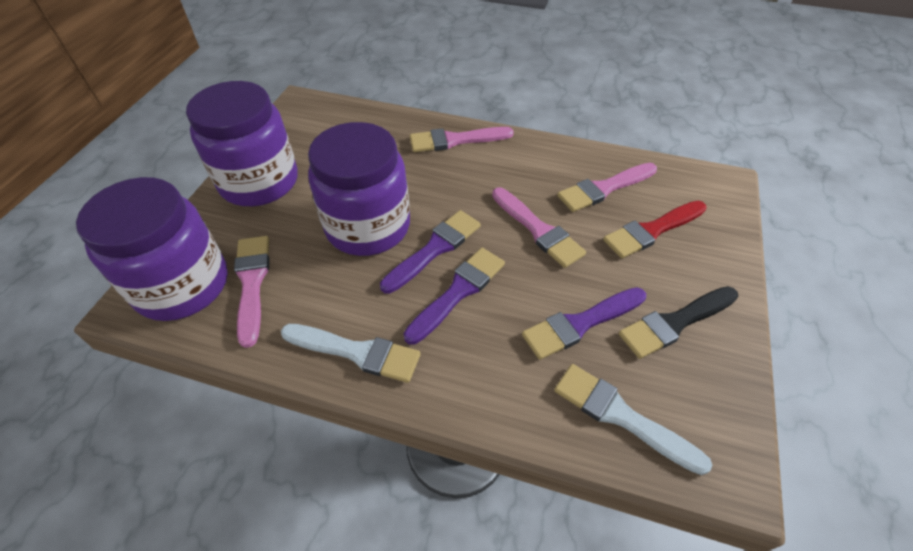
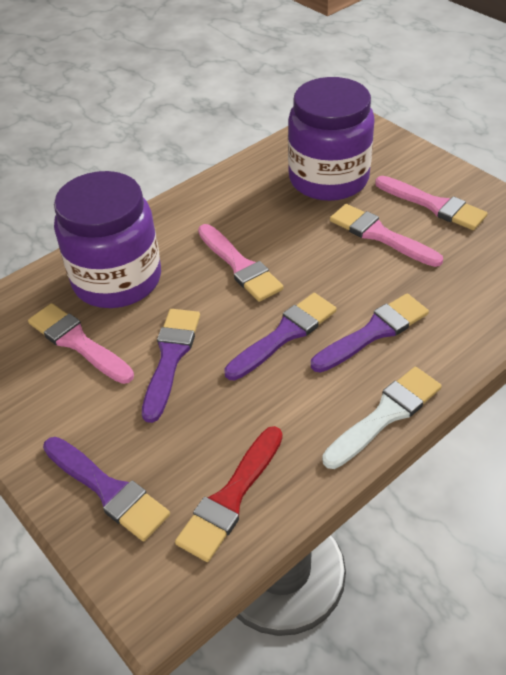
black brush: 1 -> 0
purple brush: 3 -> 4
purple jar: 3 -> 2
white brush: 2 -> 1

